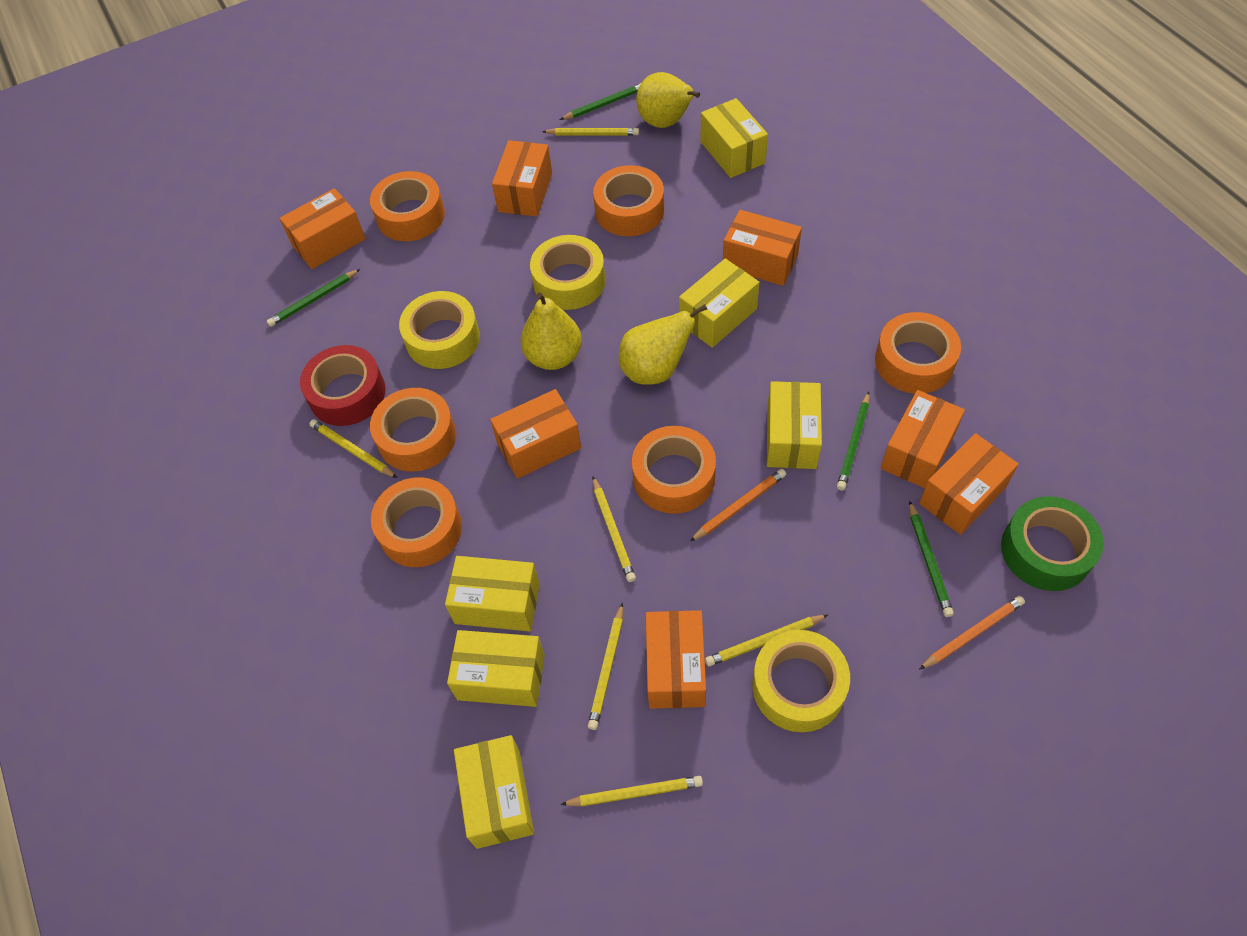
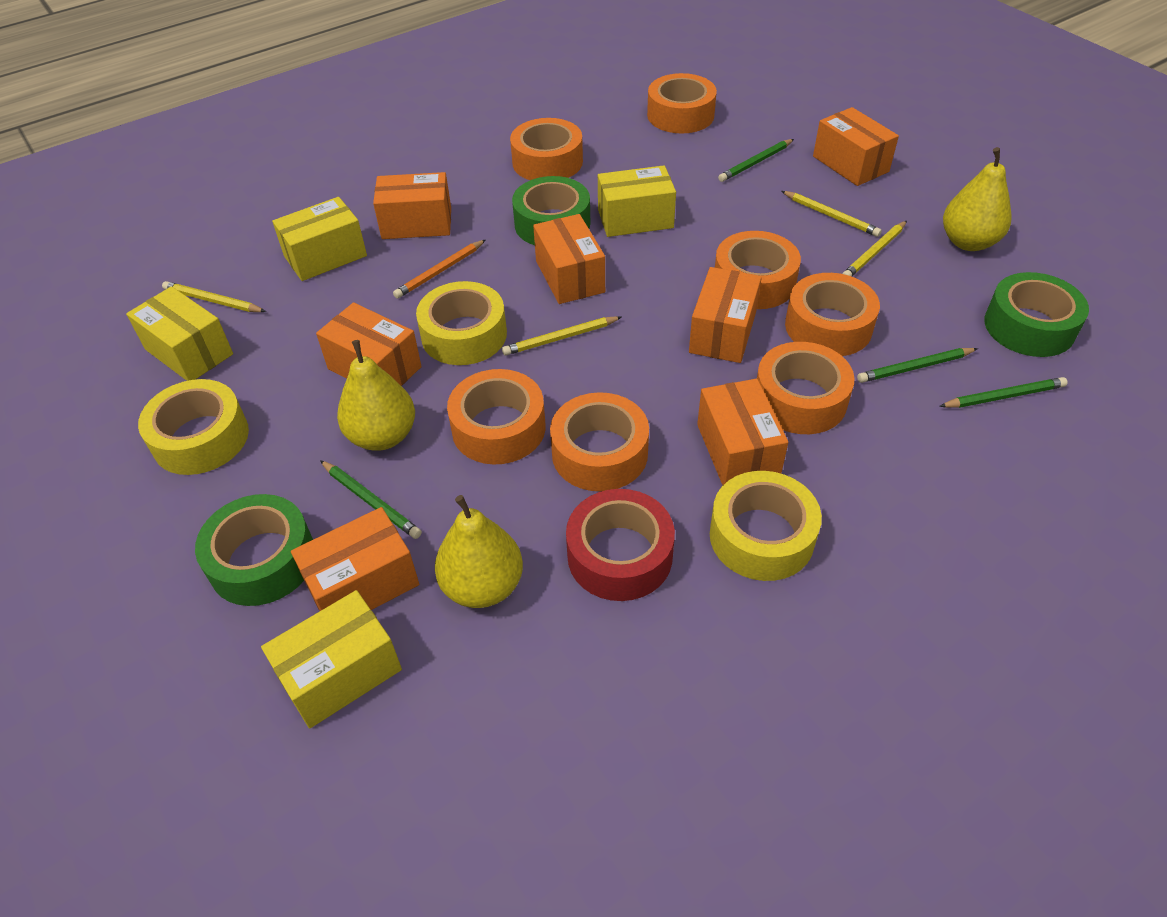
green tape: 1 -> 3
orange pencil: 2 -> 1
orange tape: 6 -> 7
yellow box: 6 -> 4
yellow pencil: 6 -> 4

